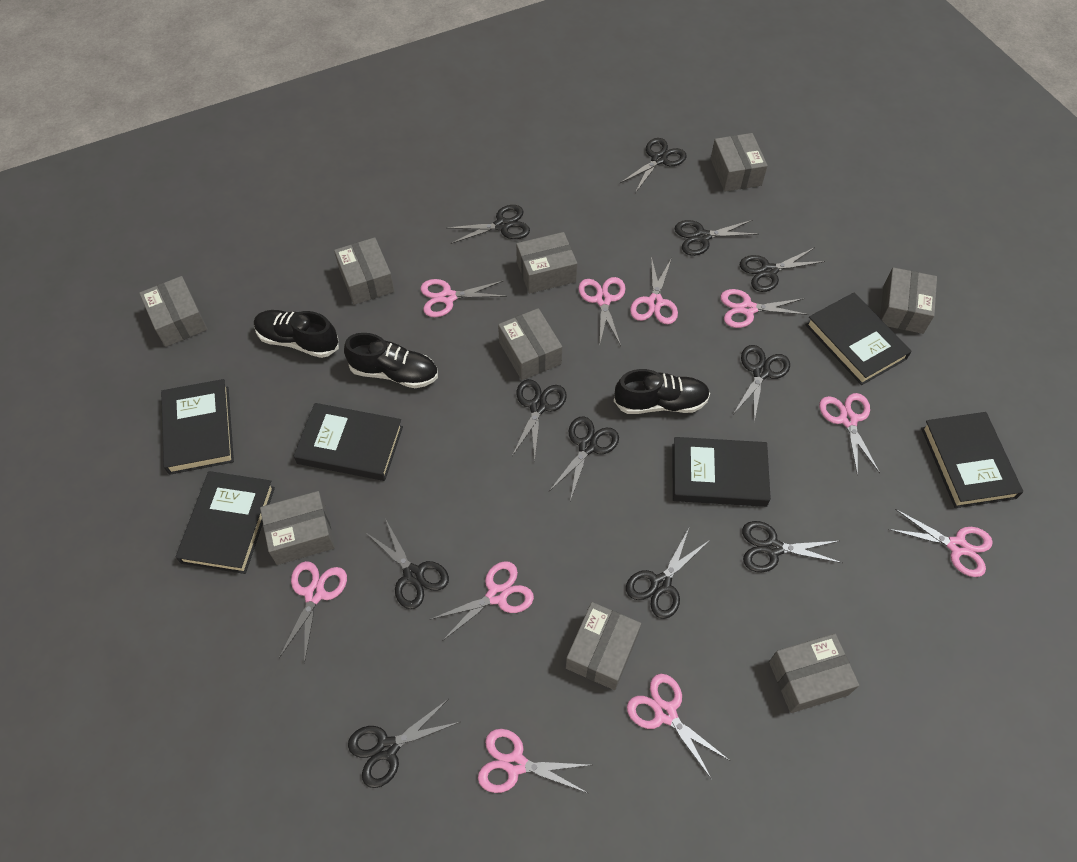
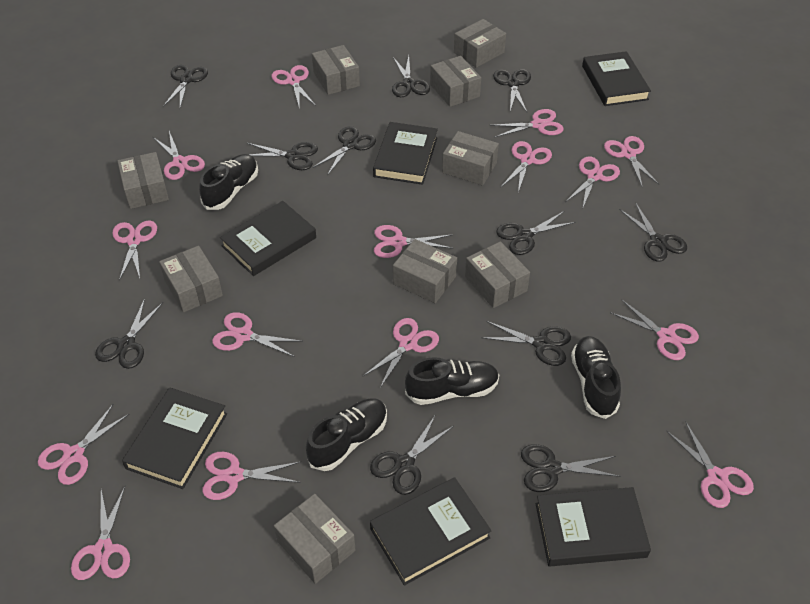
black shoe: 3 -> 4
pink scissors: 10 -> 15

